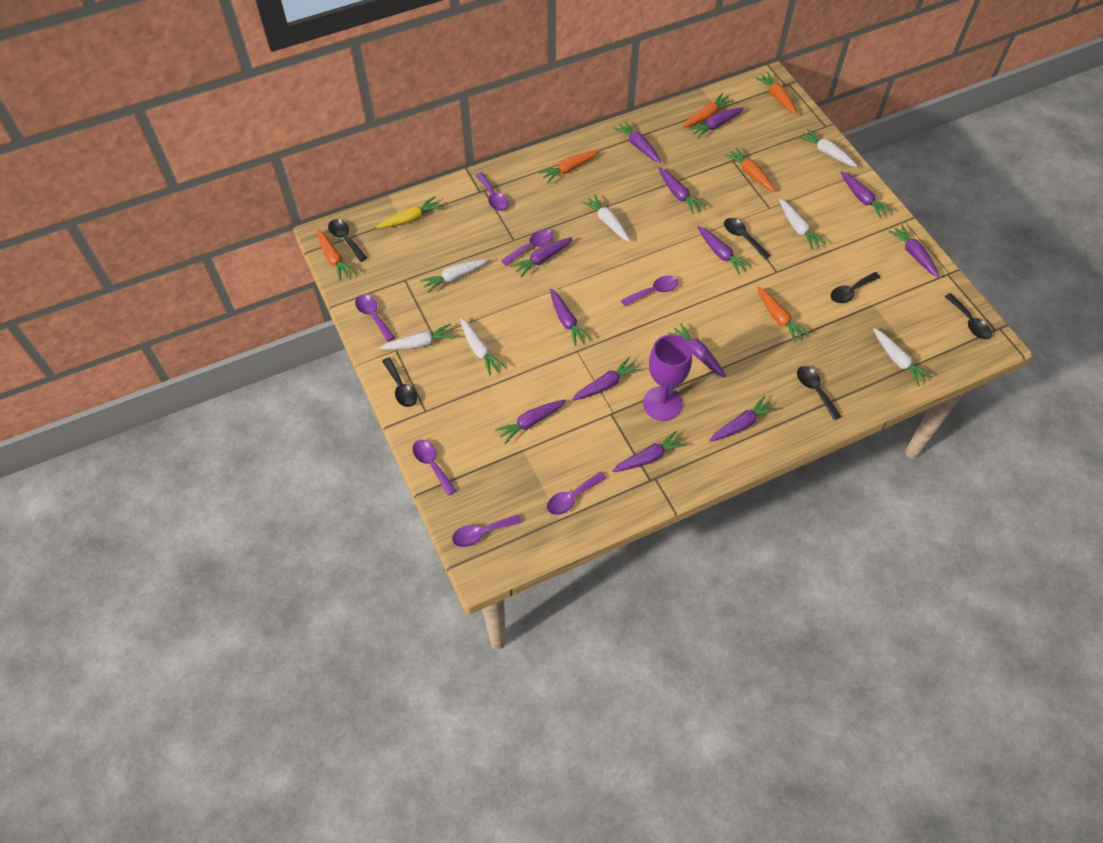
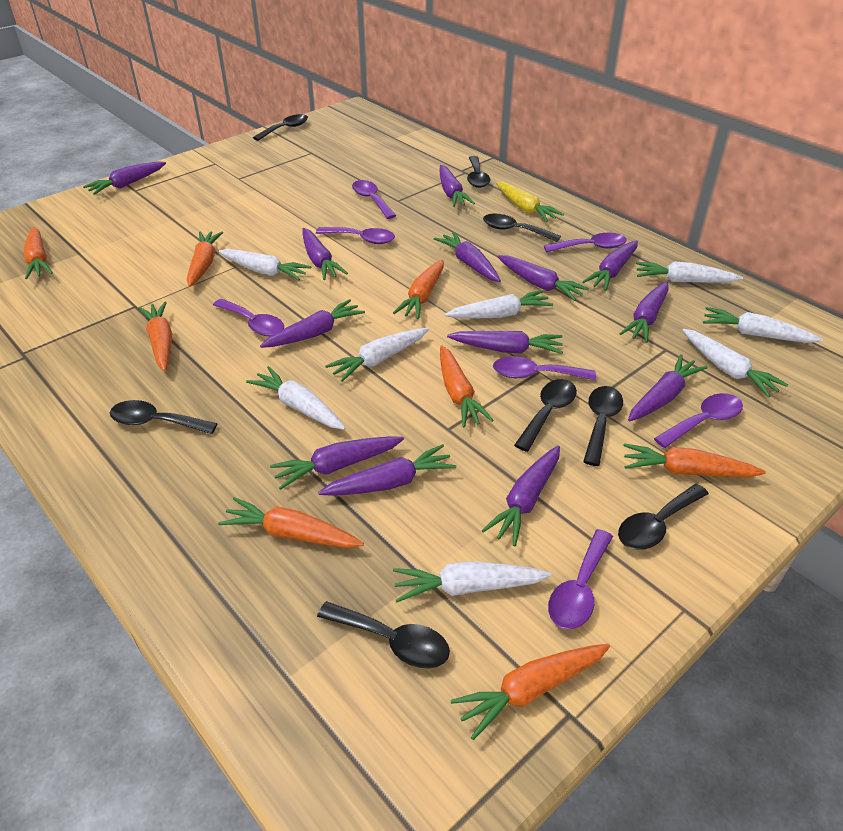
black spoon: 6 -> 8
orange carrot: 6 -> 8
purple goblet: 1 -> 0
white carrot: 7 -> 8

